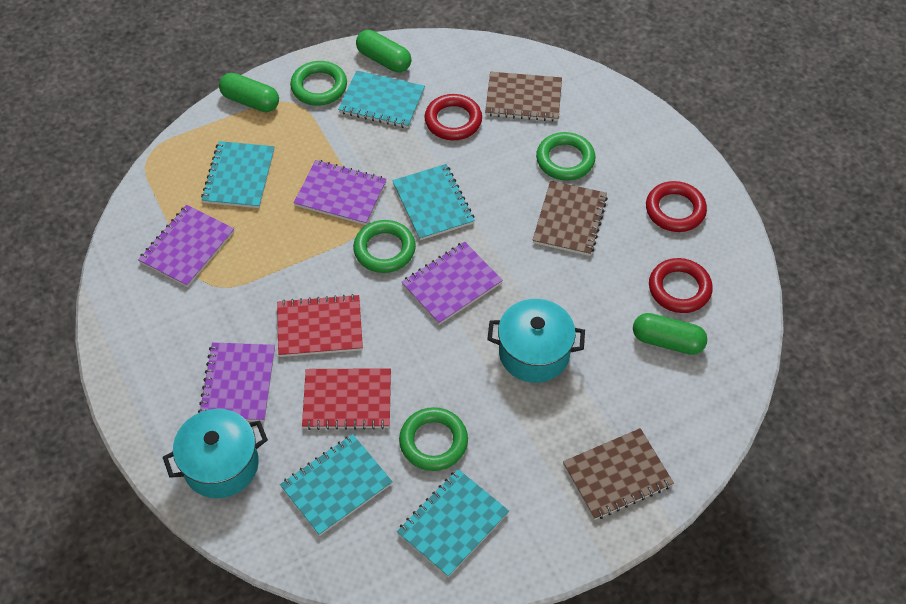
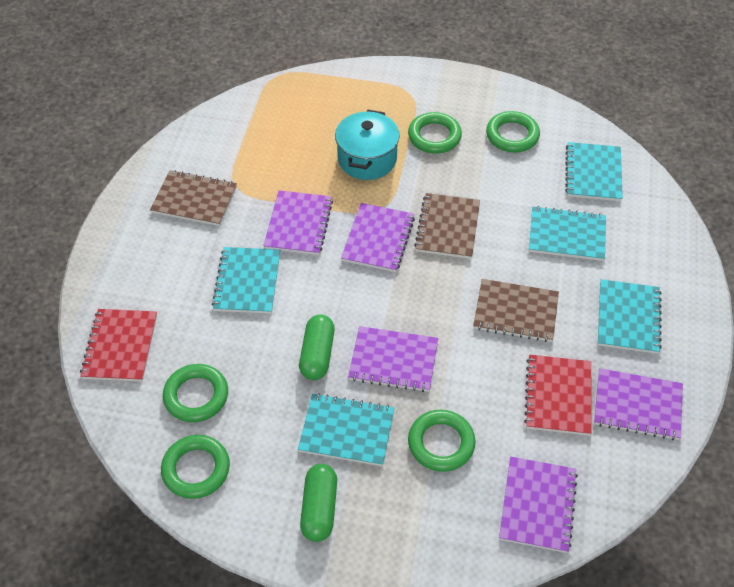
green capsule: 3 -> 2
green ring: 4 -> 5
purple notebook: 4 -> 5
red ring: 3 -> 0
turquoise pot: 2 -> 1

